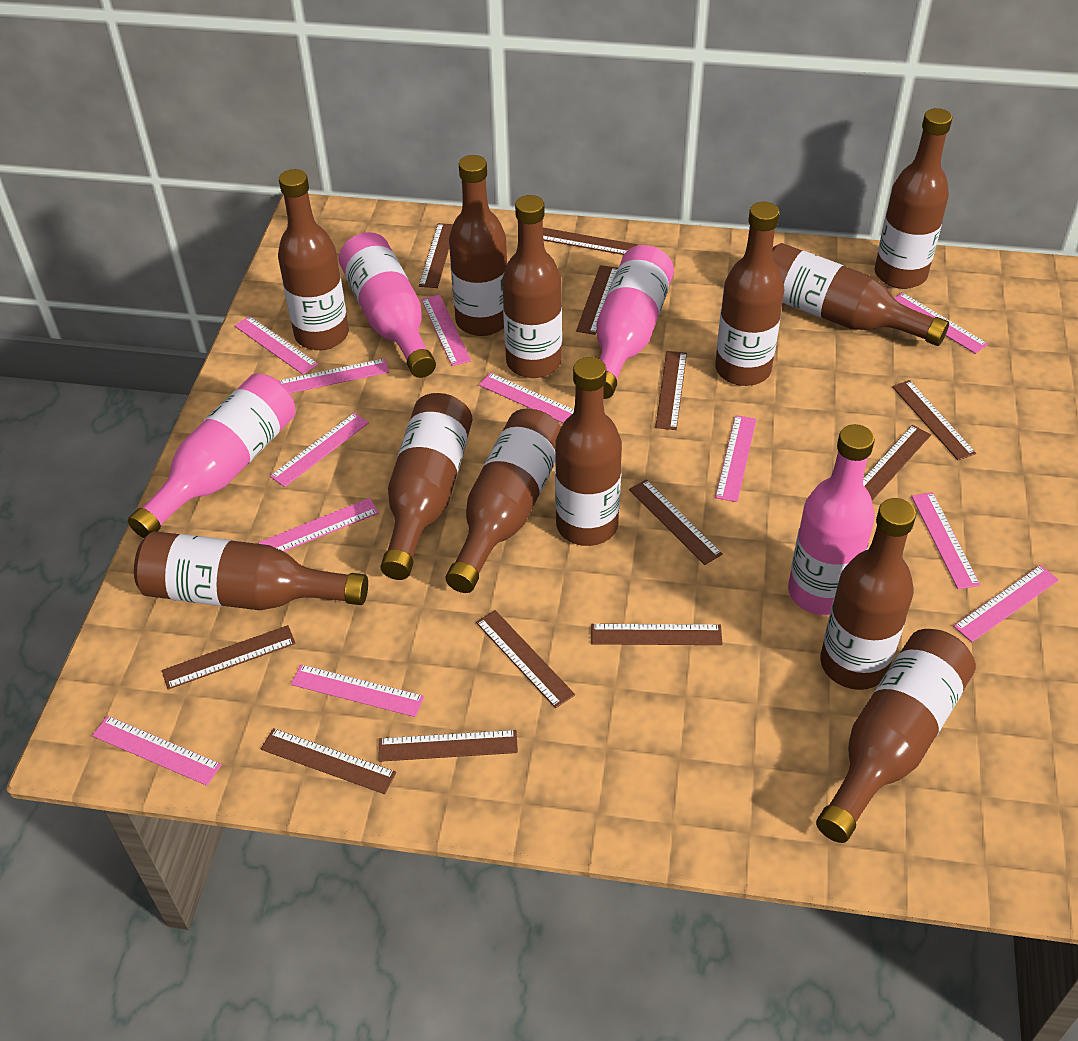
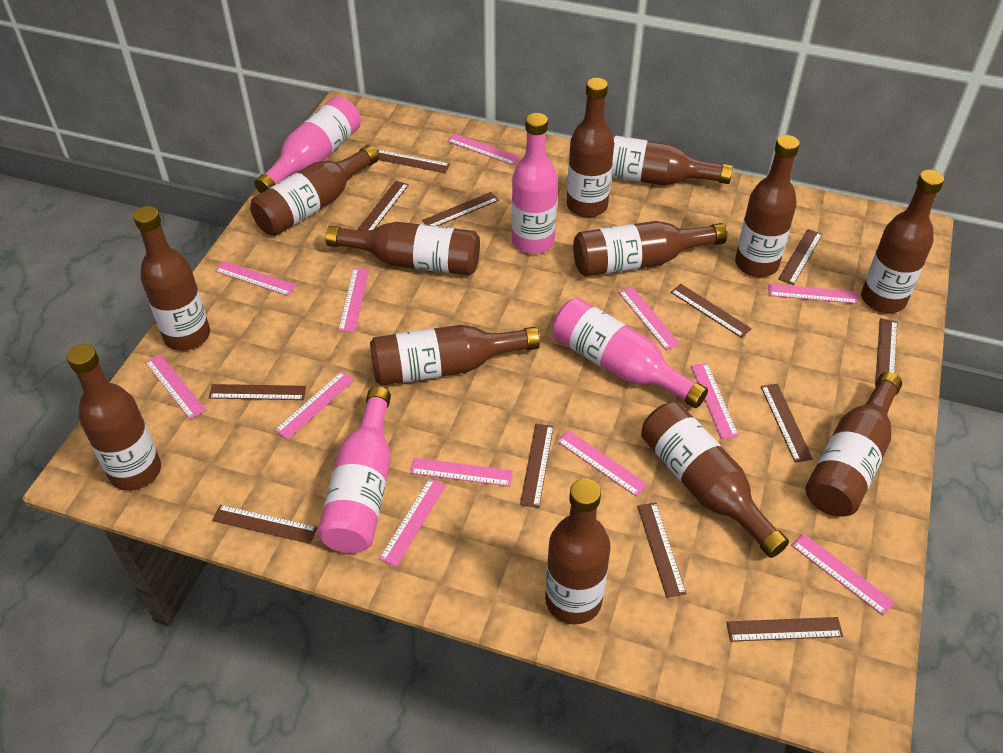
brown bottle: 12 -> 13

